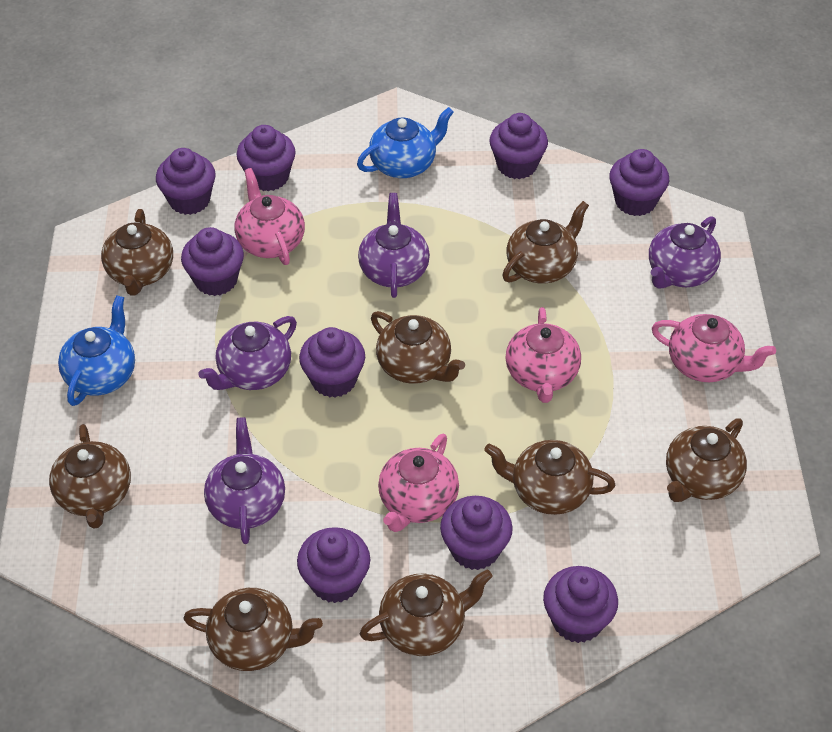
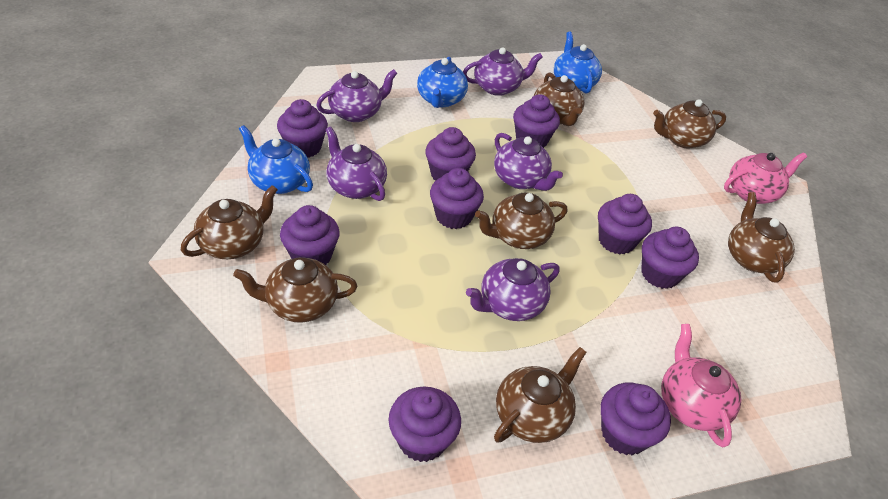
blue teapot: 2 -> 3
brown teapot: 8 -> 7
pink teapot: 4 -> 2
purple teapot: 4 -> 5

